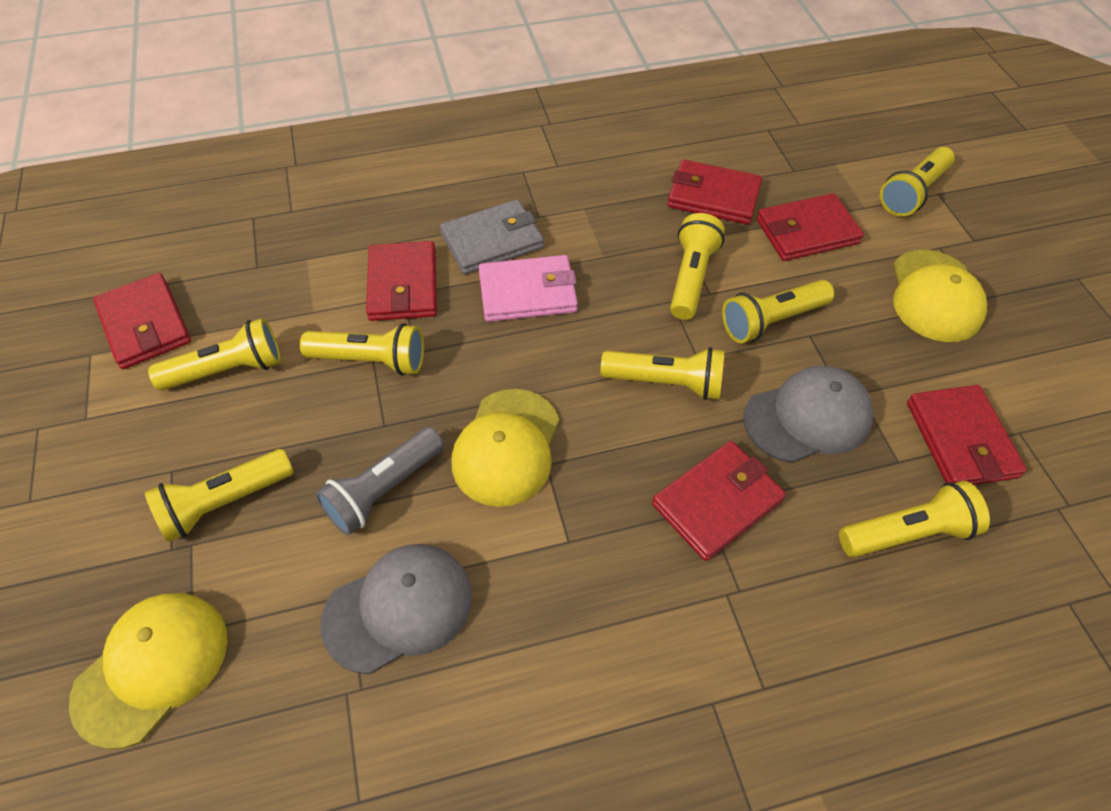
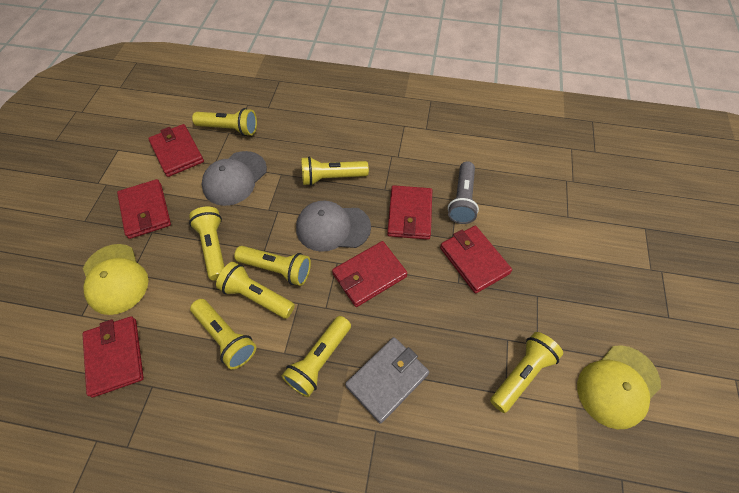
pink wallet: 1 -> 0
yellow cap: 3 -> 2

